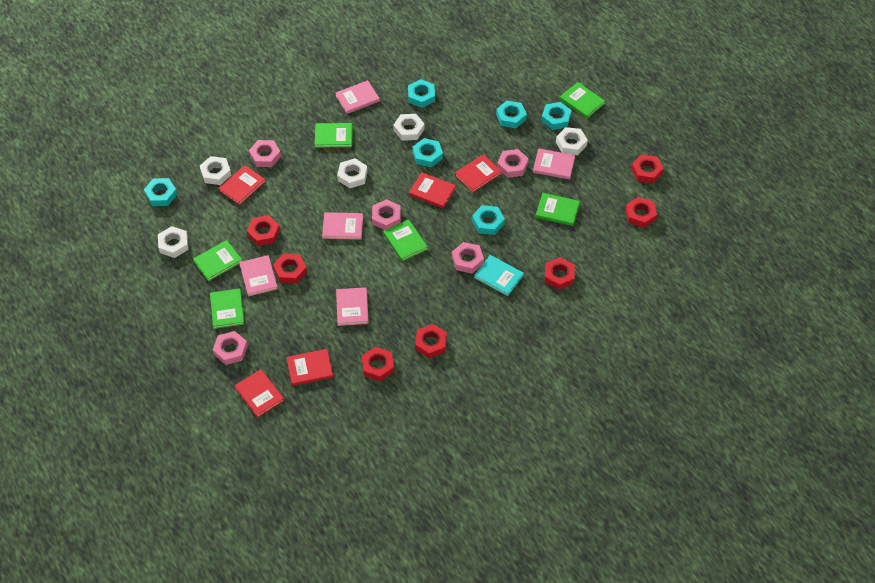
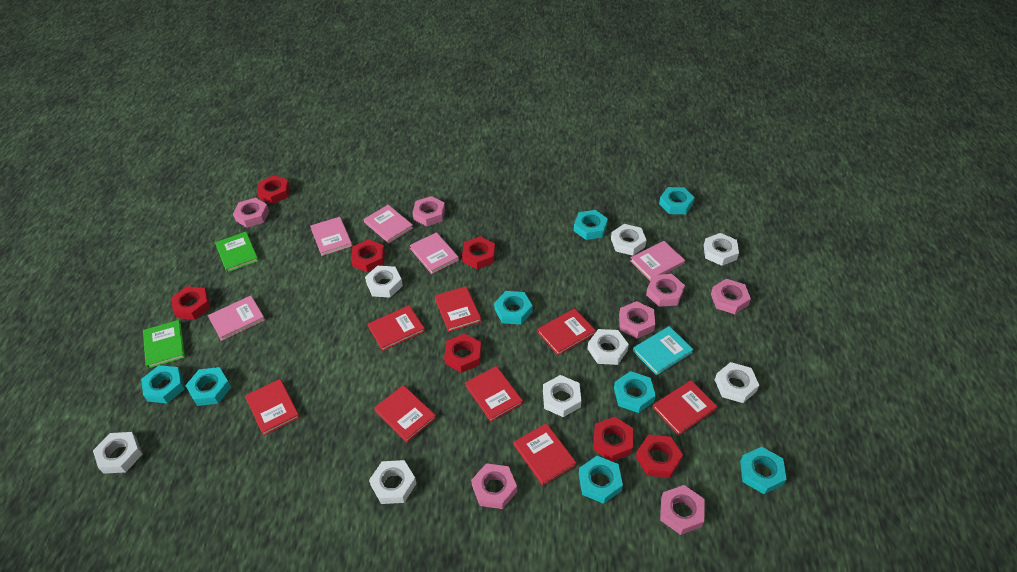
green book: 6 -> 2
pink nut: 5 -> 7
red book: 5 -> 8
turquoise nut: 6 -> 8
white nut: 5 -> 8

